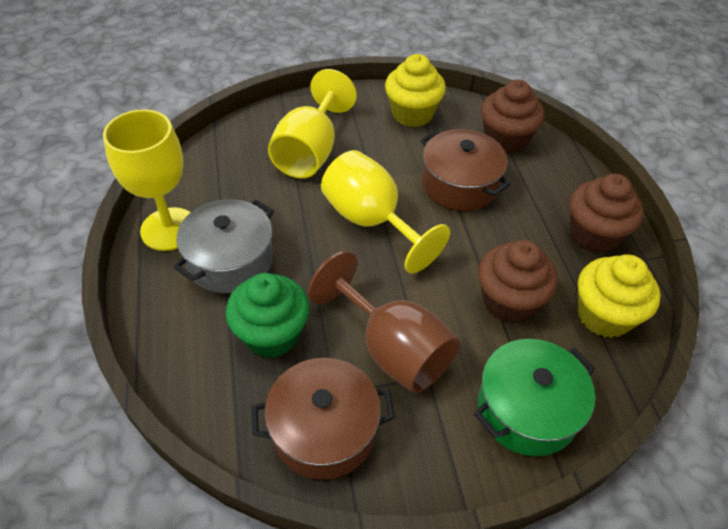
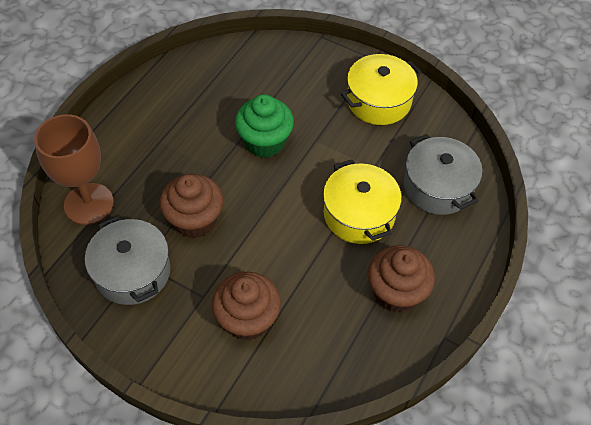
brown pot: 2 -> 0
green pot: 1 -> 0
grey pot: 1 -> 2
yellow cupcake: 2 -> 0
yellow goblet: 3 -> 0
yellow pot: 0 -> 2

